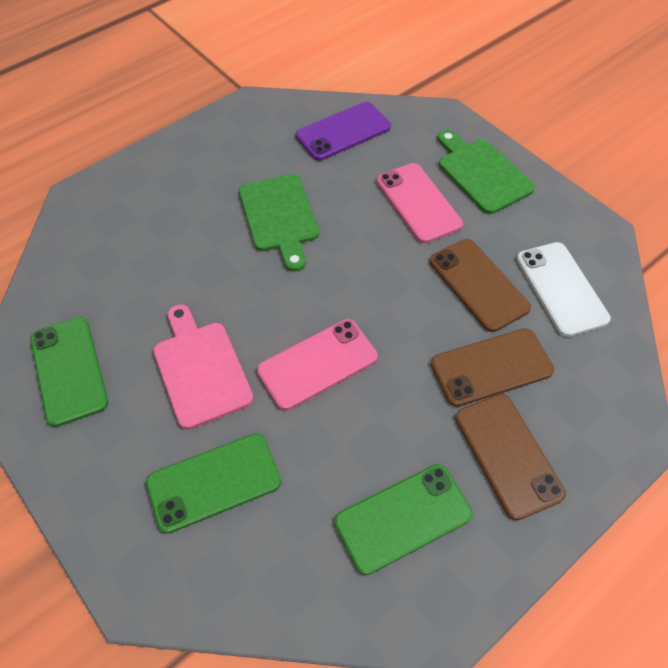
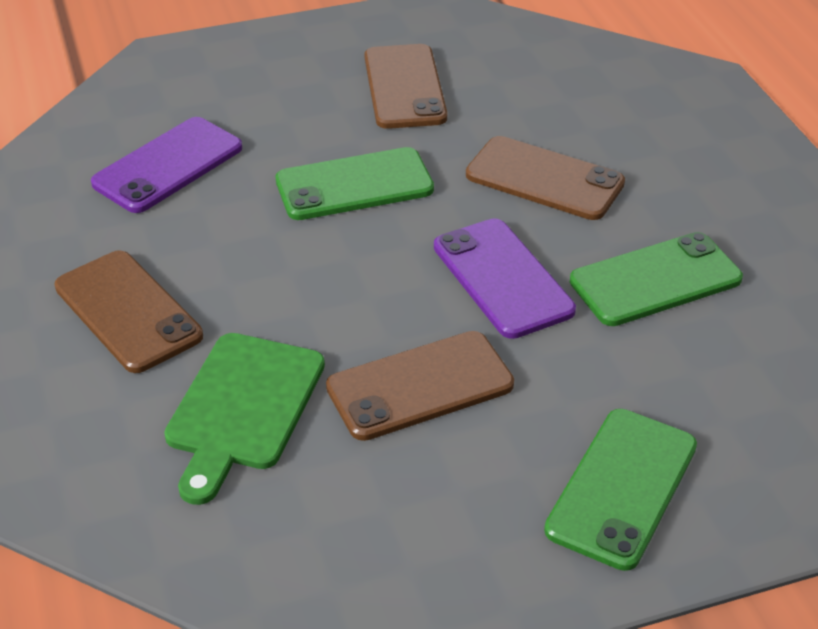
brown phone: 3 -> 4
green cutting board: 2 -> 1
pink cutting board: 1 -> 0
pink phone: 2 -> 0
purple phone: 1 -> 2
white phone: 1 -> 0

